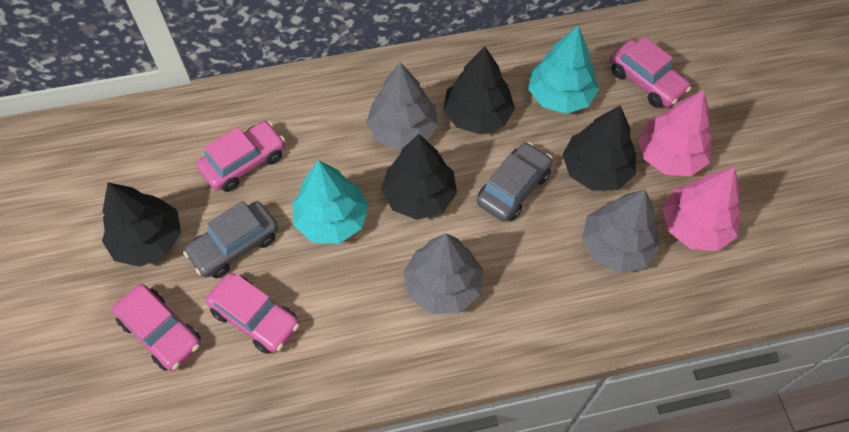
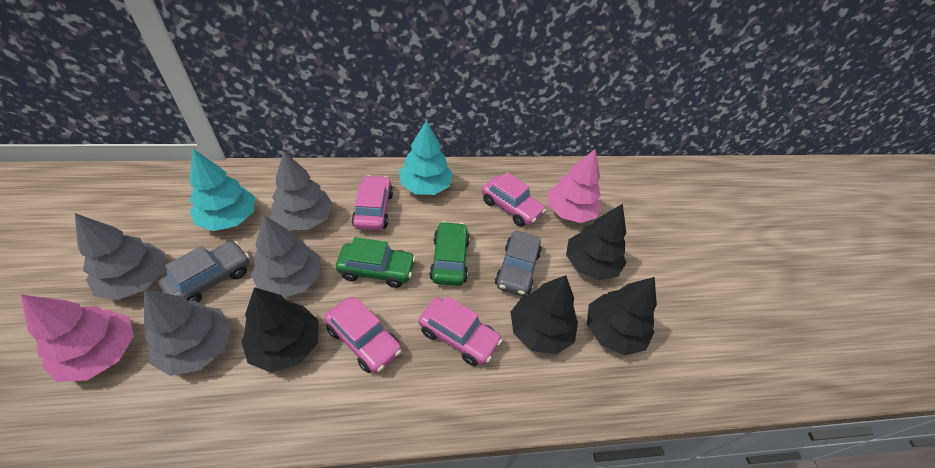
green car: 0 -> 2
grey tree: 3 -> 4

